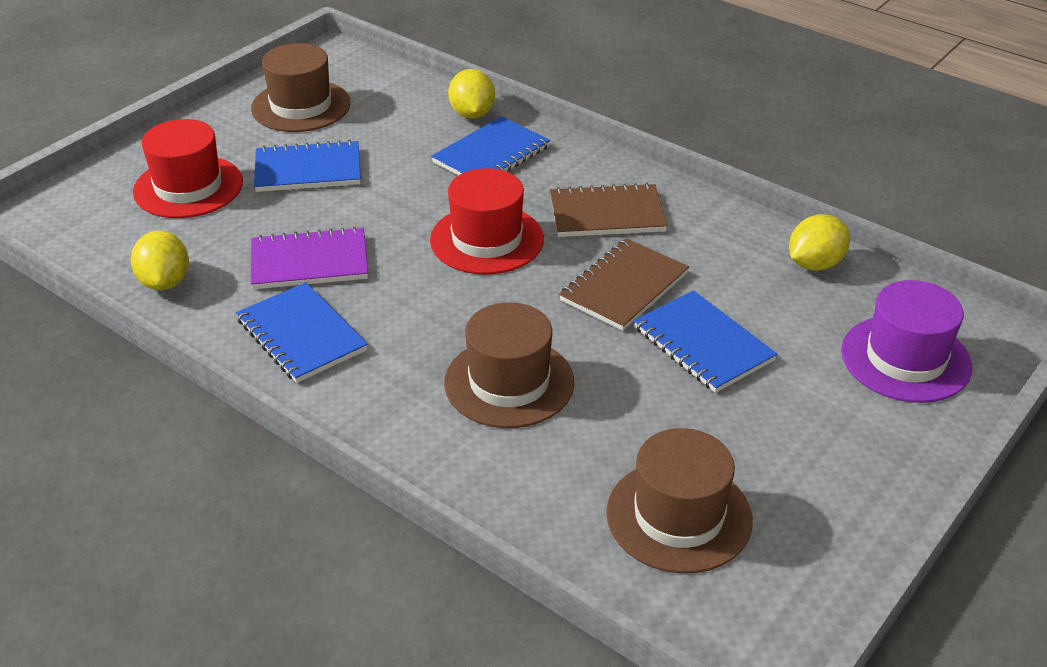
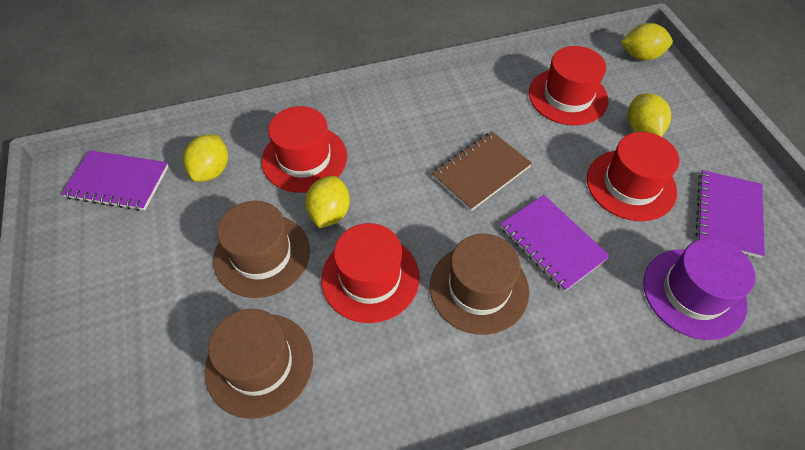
blue notebook: 4 -> 0
brown notebook: 2 -> 1
purple notebook: 1 -> 3
red hat: 2 -> 4
yellow lemon: 3 -> 4

